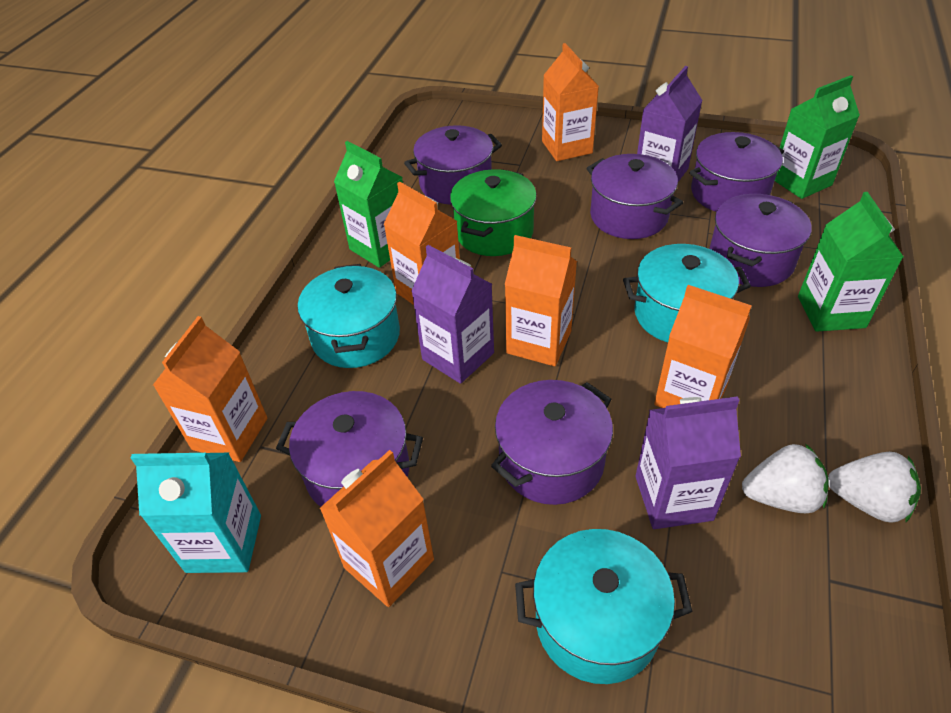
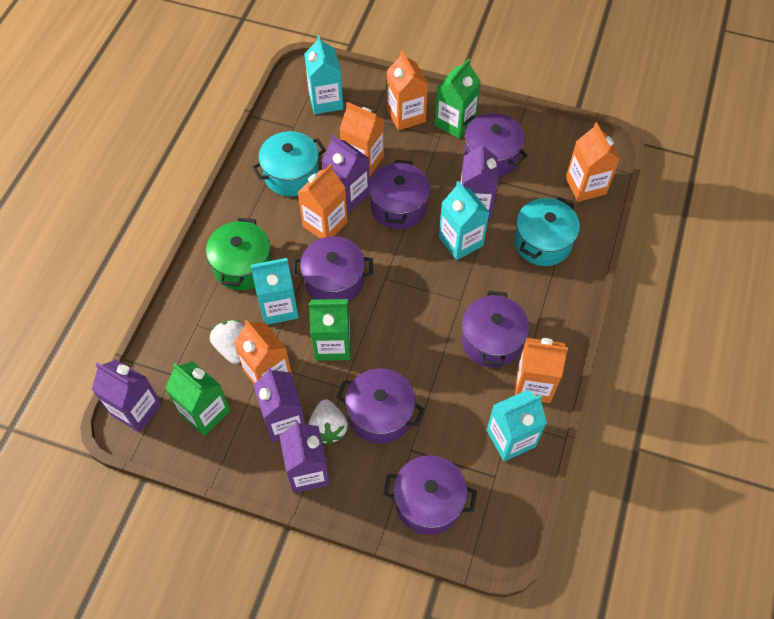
purple carton: 3 -> 5
turquoise carton: 1 -> 4
turquoise pot: 3 -> 2

